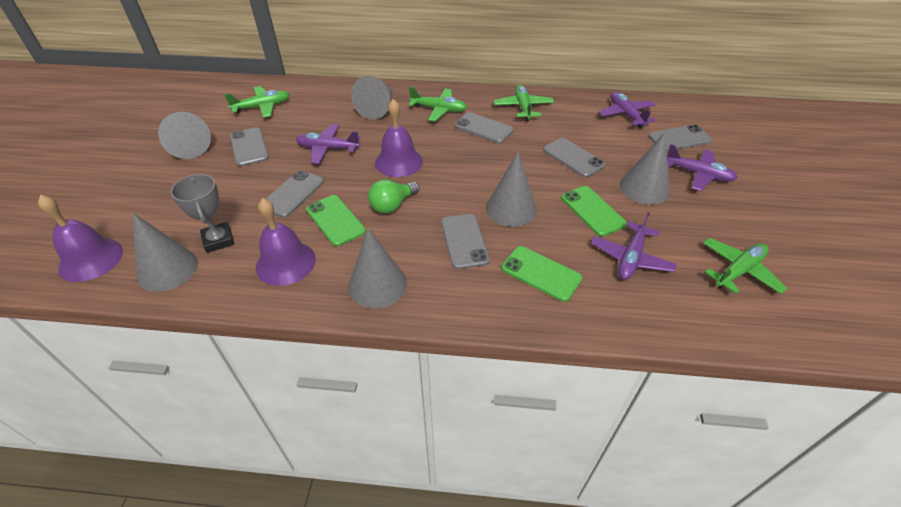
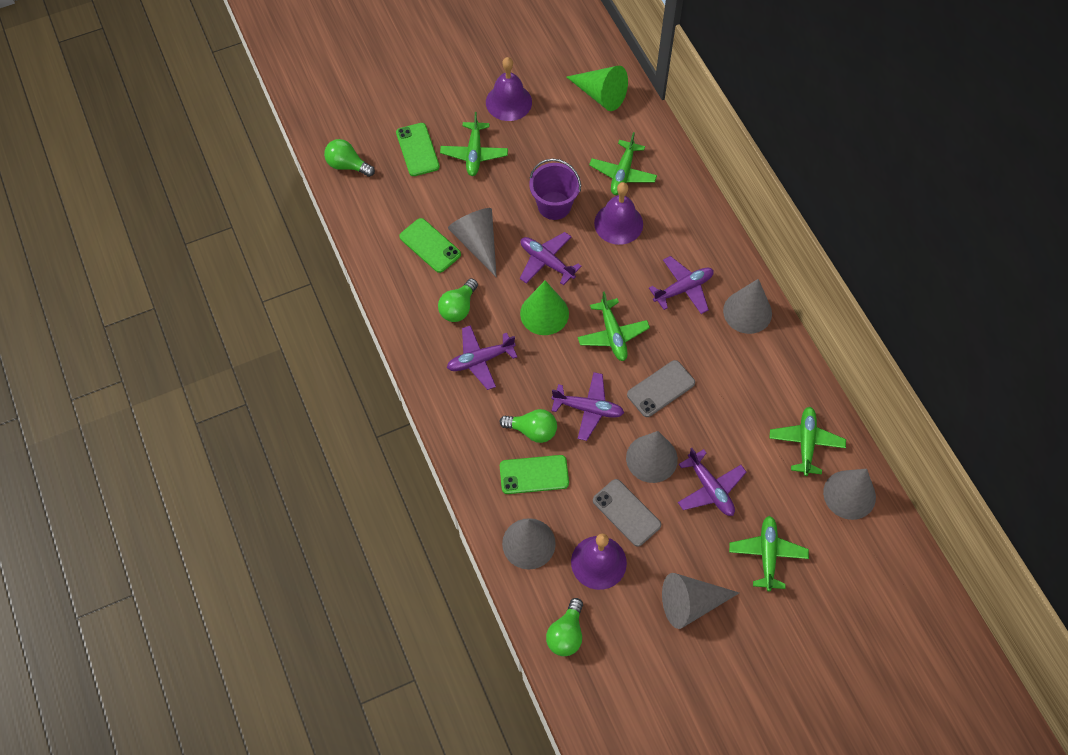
green cone: 0 -> 2
green light bulb: 1 -> 4
green plane: 4 -> 5
grey phone: 6 -> 2
grey trophy: 1 -> 0
purple bucket: 0 -> 1
purple plane: 4 -> 5

